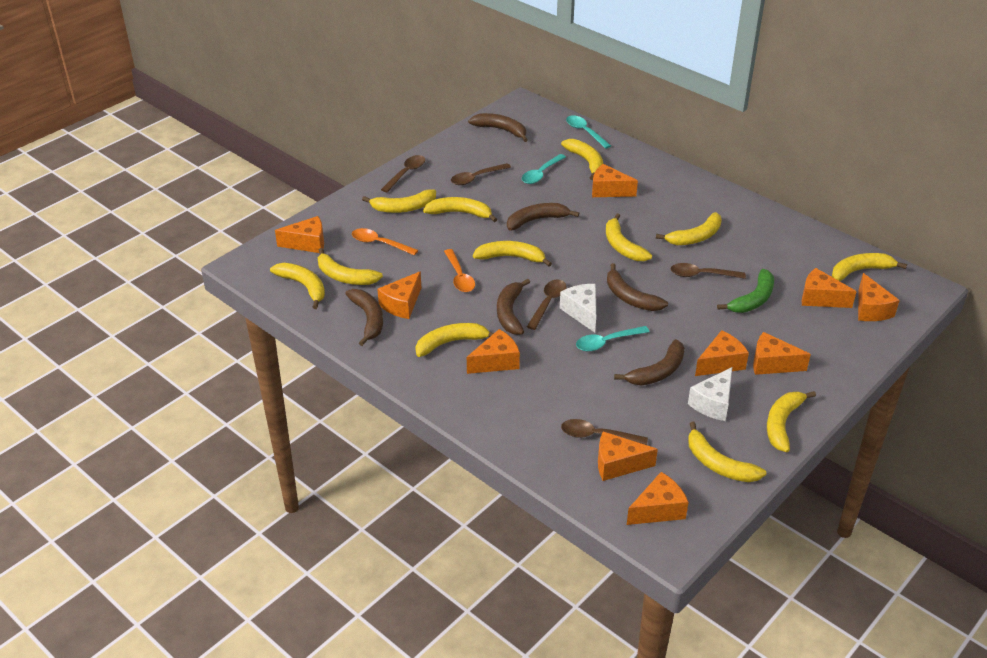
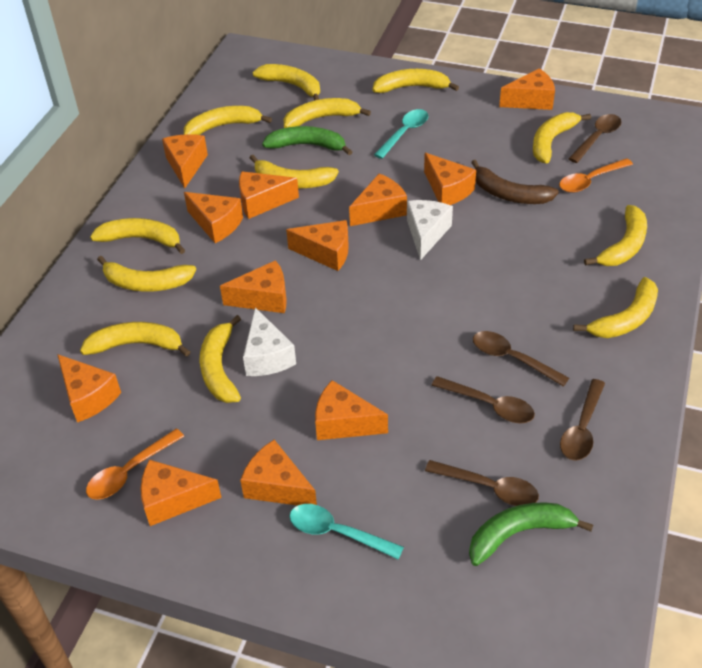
brown banana: 6 -> 1
green banana: 1 -> 2
orange cheese: 10 -> 12
turquoise spoon: 3 -> 2

